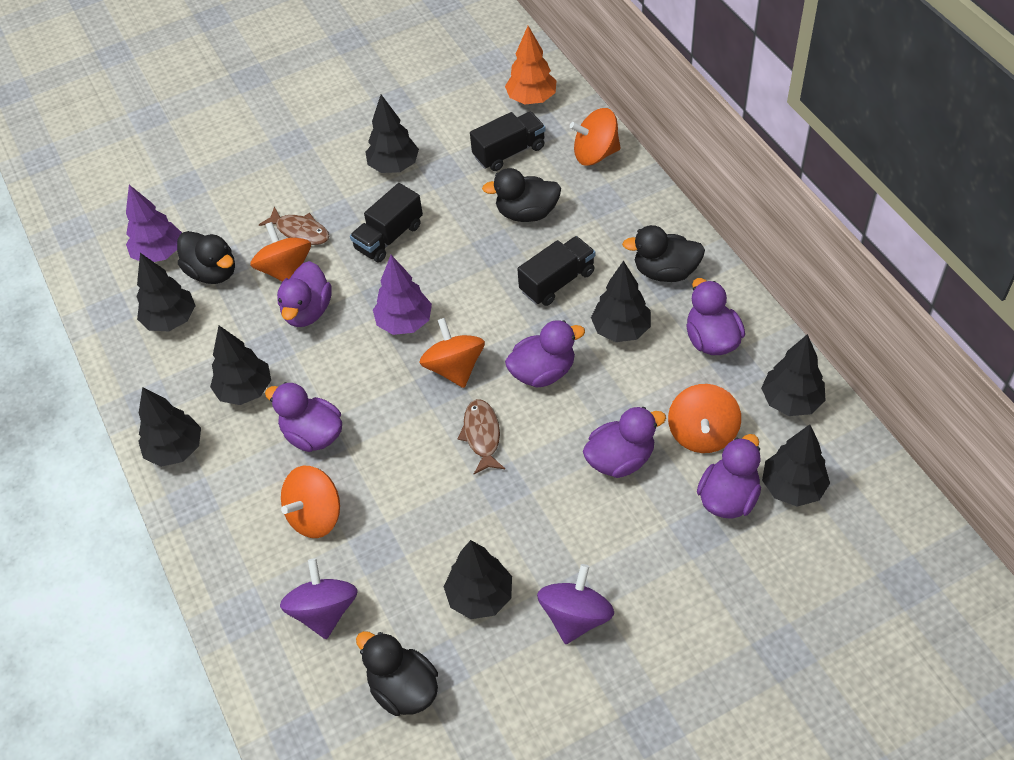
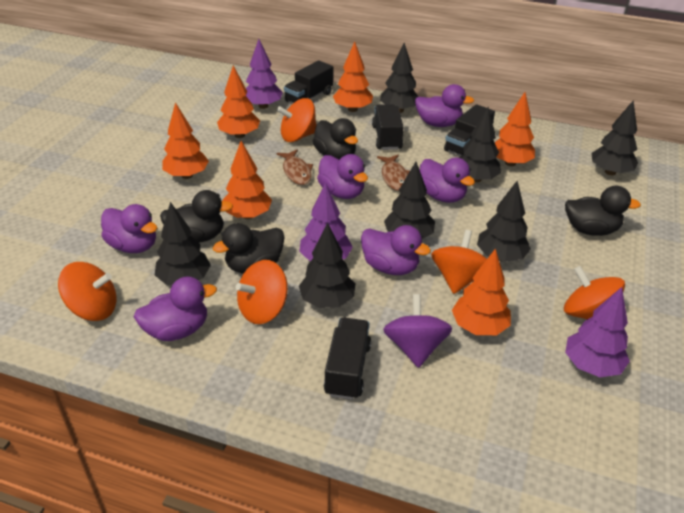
black tree: 8 -> 7
black truck: 3 -> 4
orange tree: 1 -> 6
purple spinning top: 2 -> 1
purple tree: 2 -> 3

